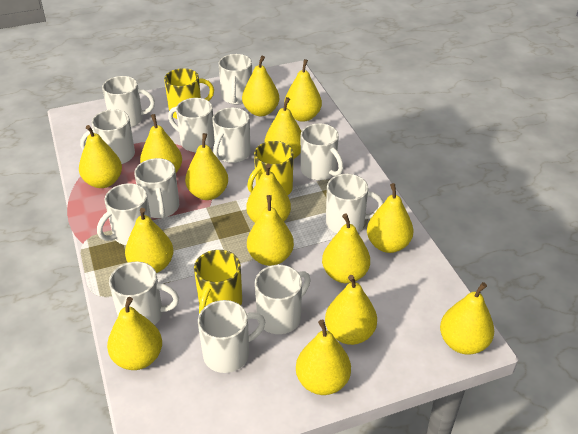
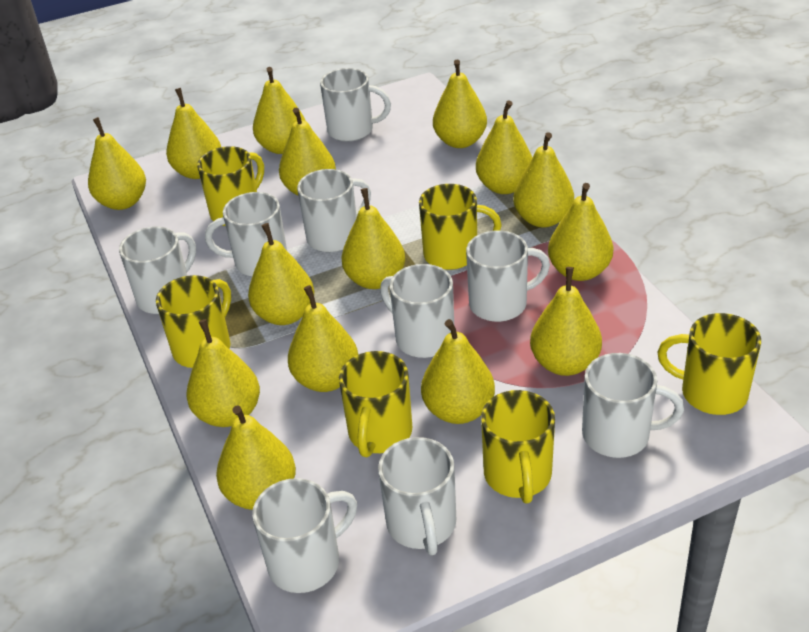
white mug: 12 -> 9
yellow mug: 3 -> 6

